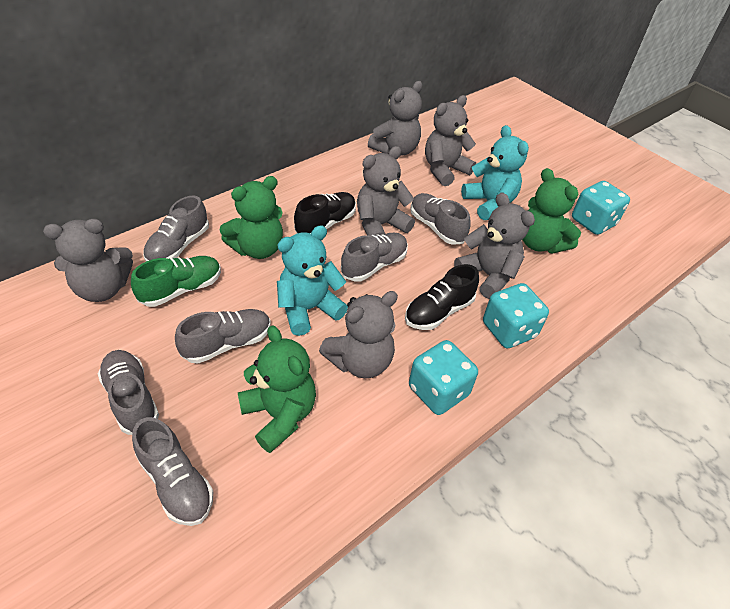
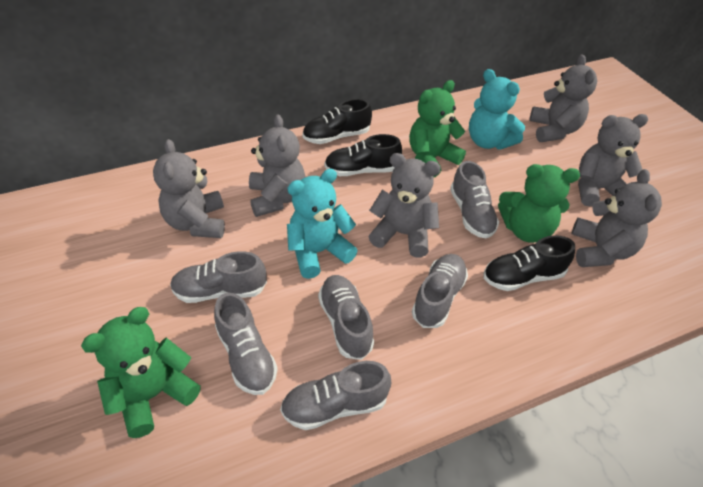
black shoe: 2 -> 3
green shoe: 1 -> 0
turquoise dice: 3 -> 0

